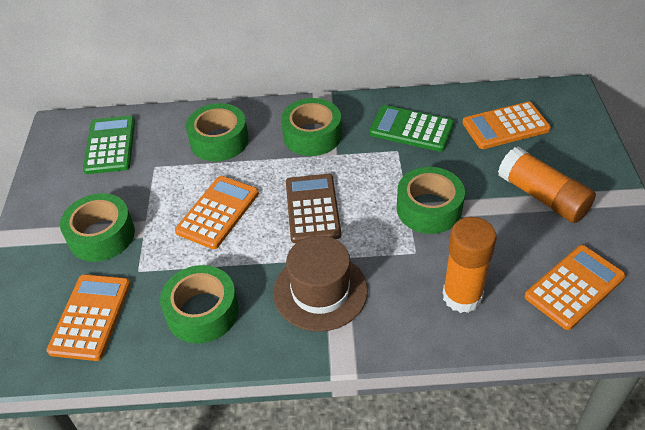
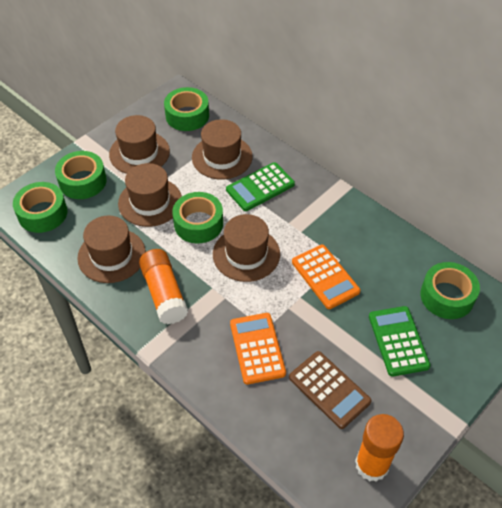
brown hat: 1 -> 5
orange calculator: 4 -> 2

